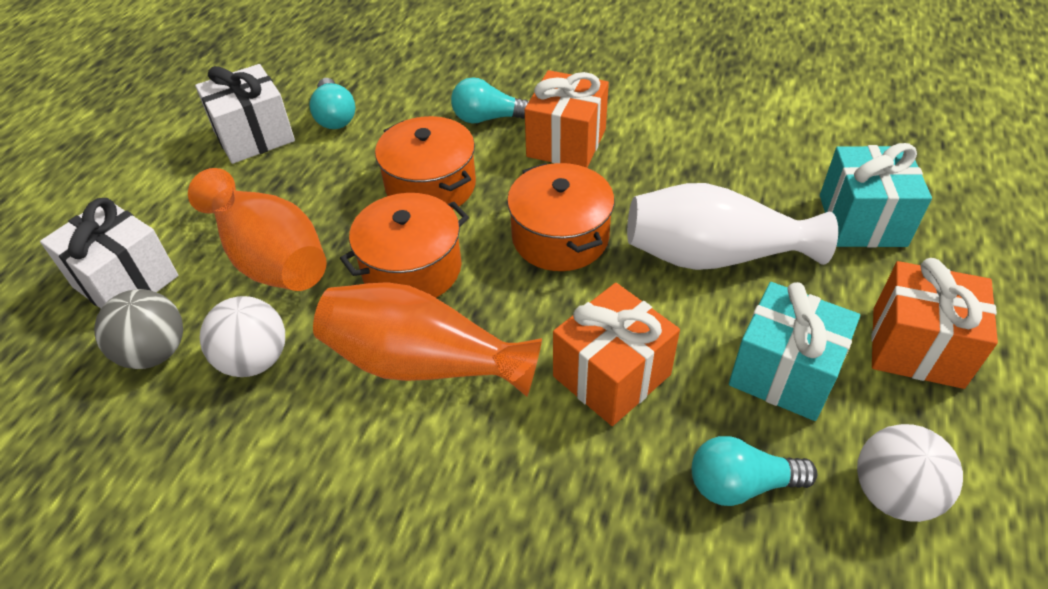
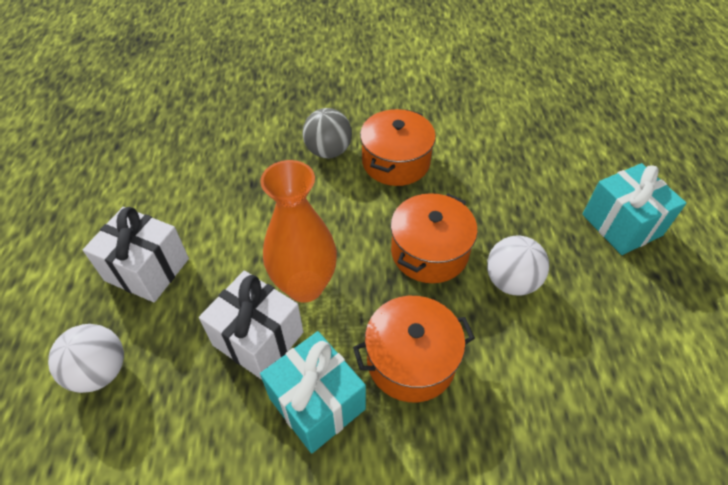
orange gift: 3 -> 0
orange vase: 2 -> 1
turquoise light bulb: 3 -> 0
white vase: 1 -> 0

